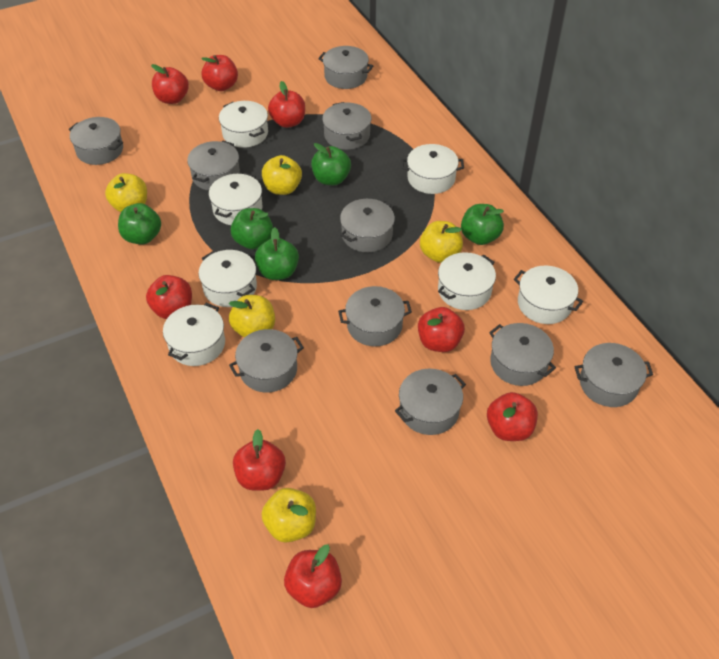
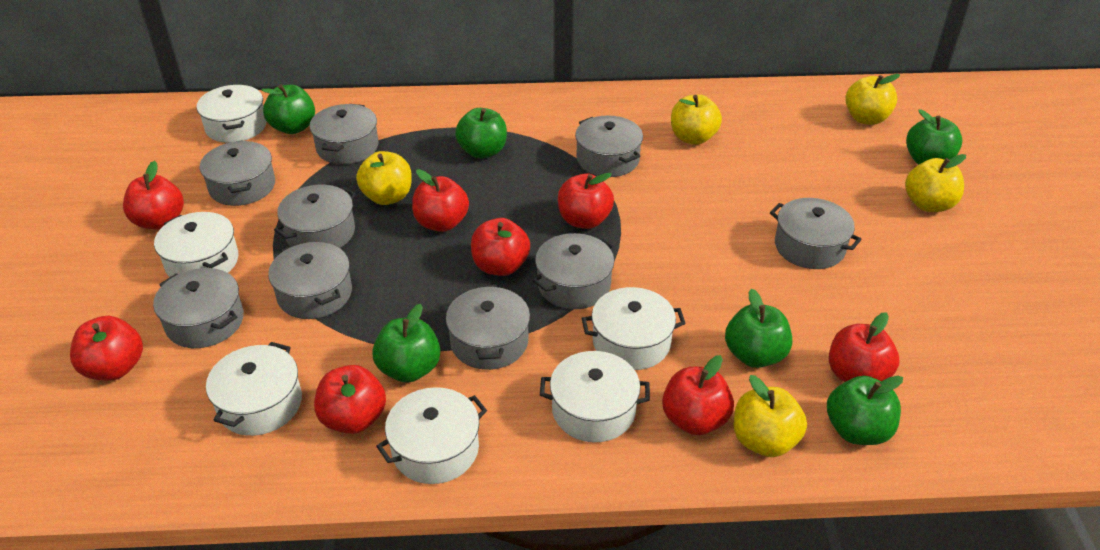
green apple: 5 -> 6
grey pot: 10 -> 9
white pot: 7 -> 6

